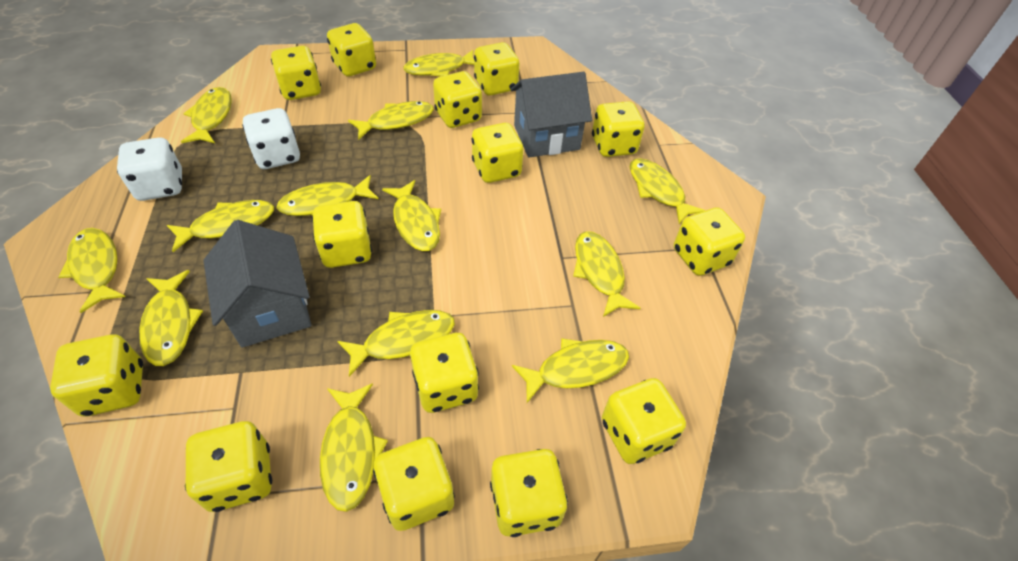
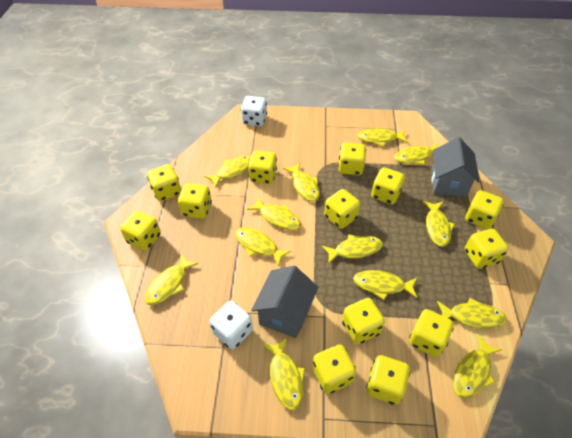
yellow dice: 14 -> 13

